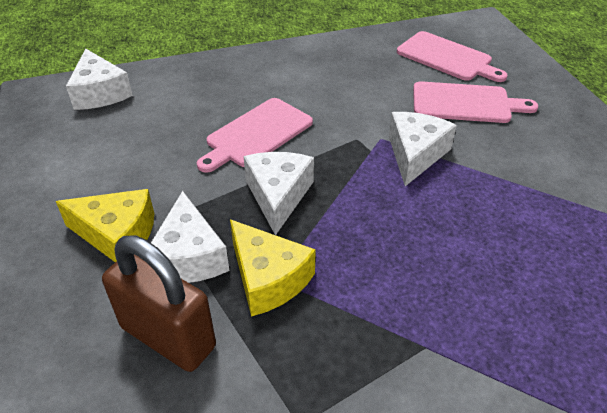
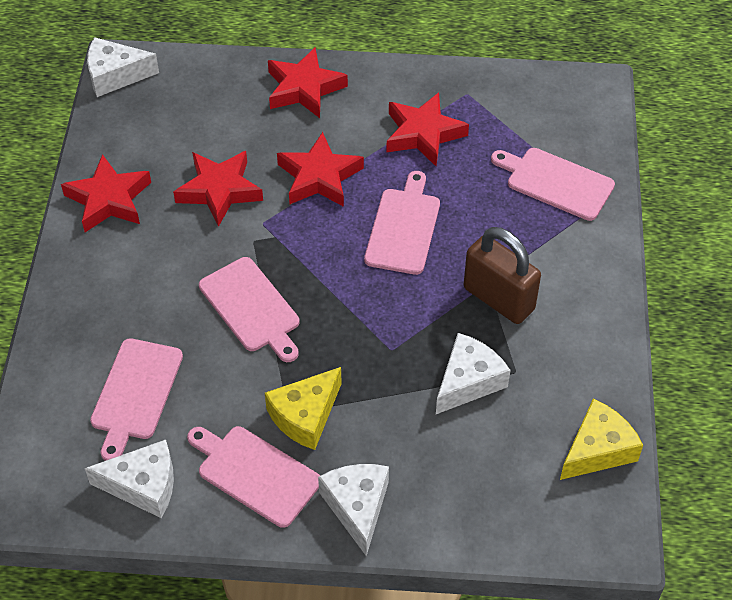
pink cutting board: 3 -> 5
red star: 0 -> 5

